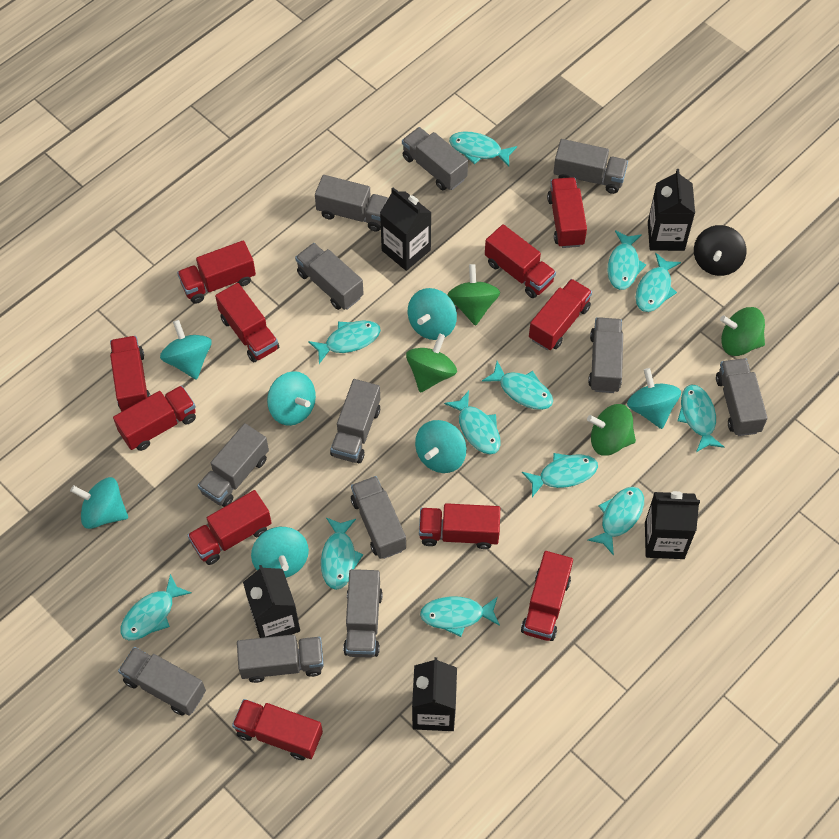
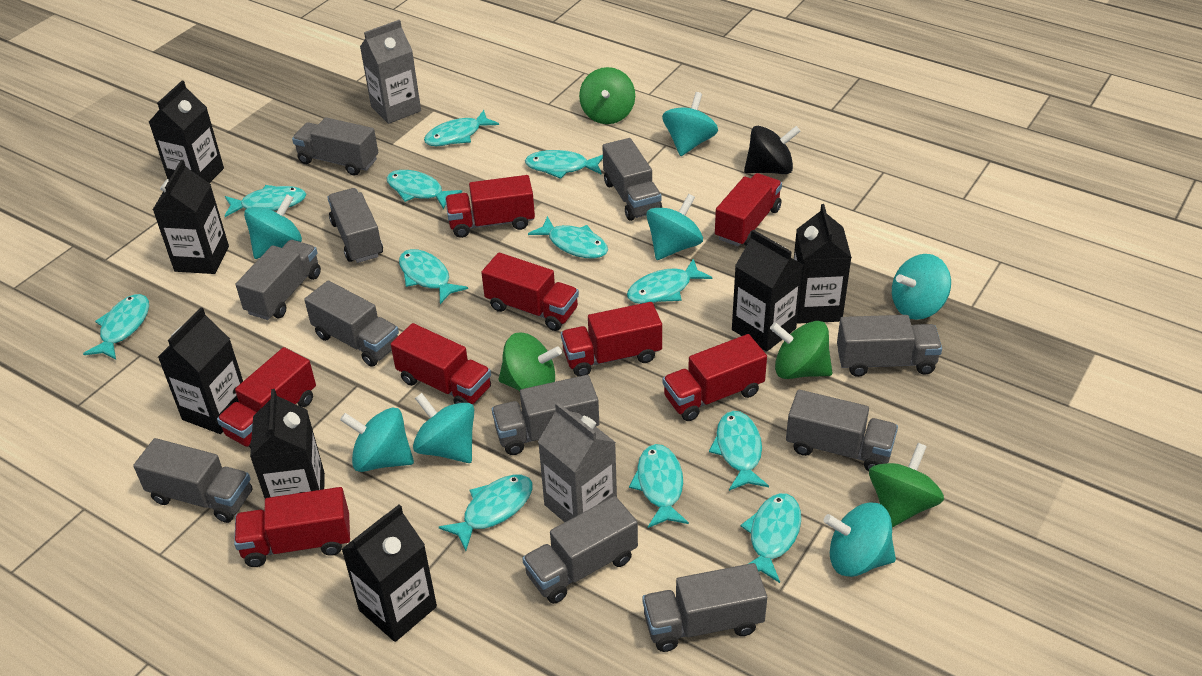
black carton: 5 -> 7
grey carton: 0 -> 2
grey truck: 12 -> 11
red truck: 11 -> 8

